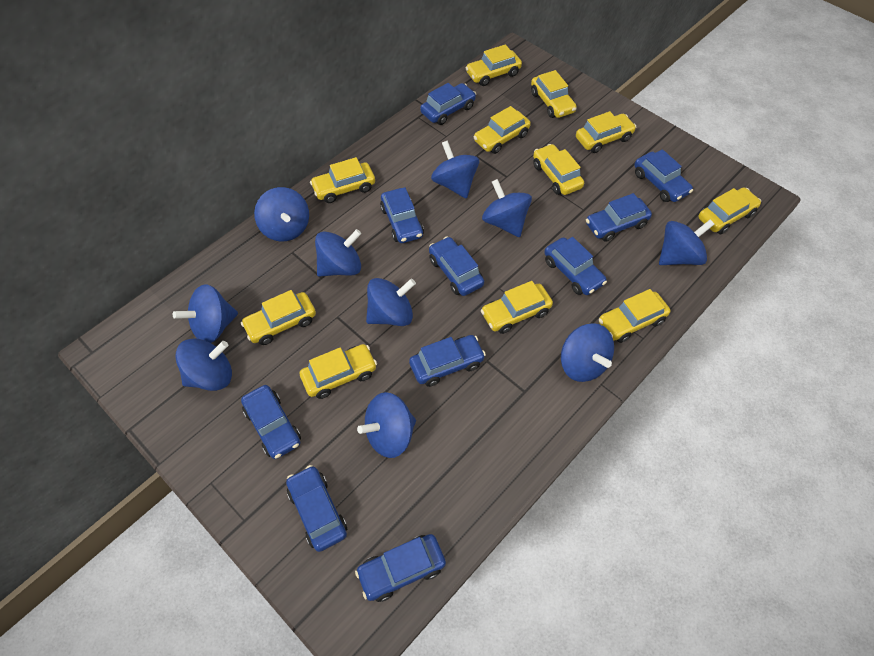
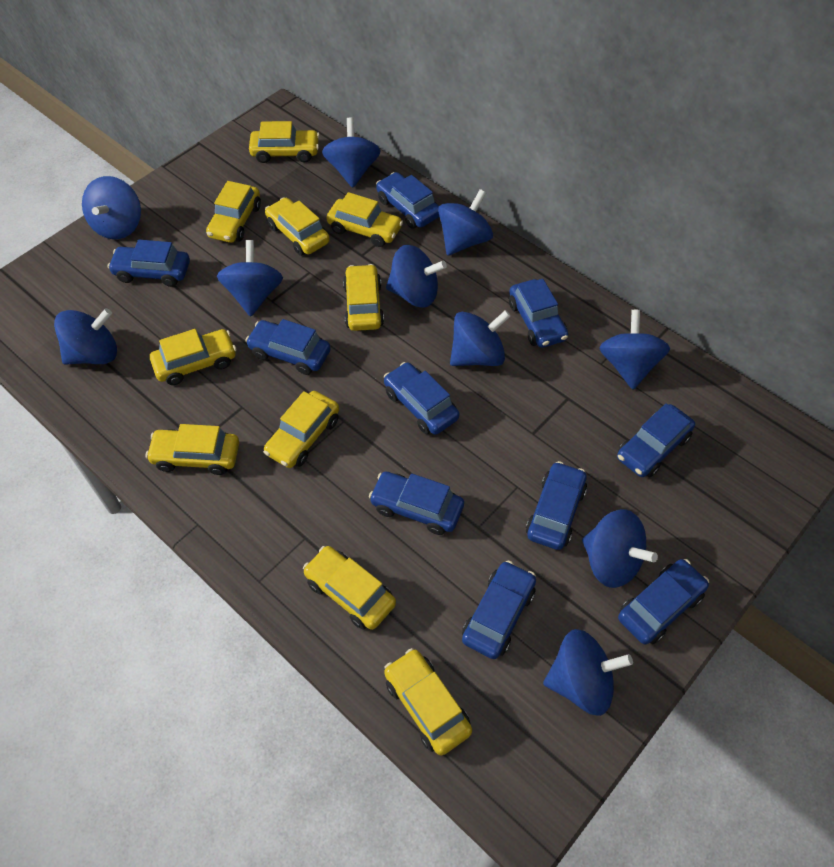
yellow car: 11 -> 10

